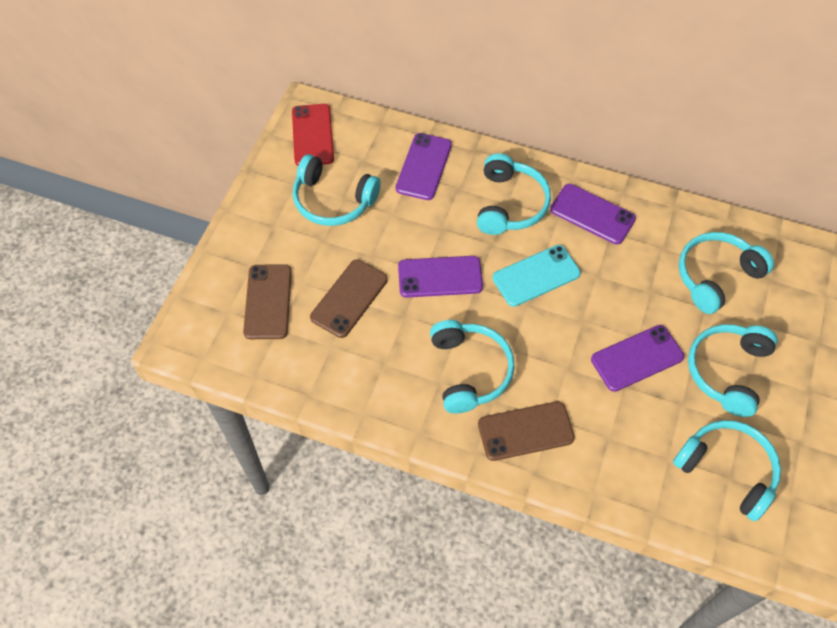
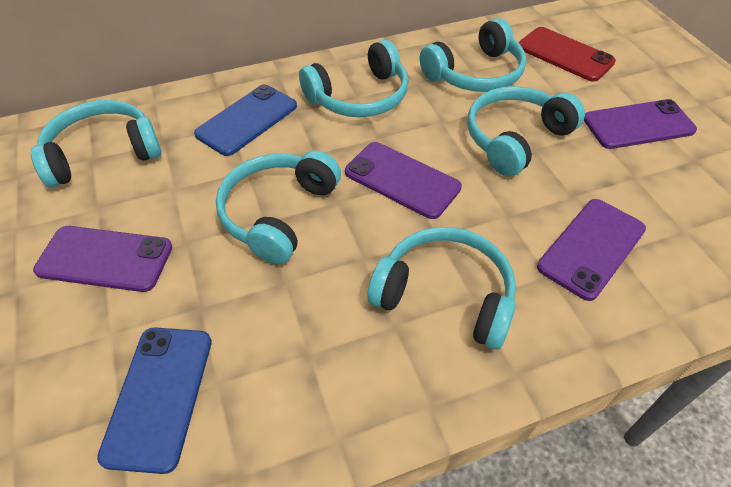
blue phone: 0 -> 2
brown phone: 3 -> 0
turquoise phone: 1 -> 0

